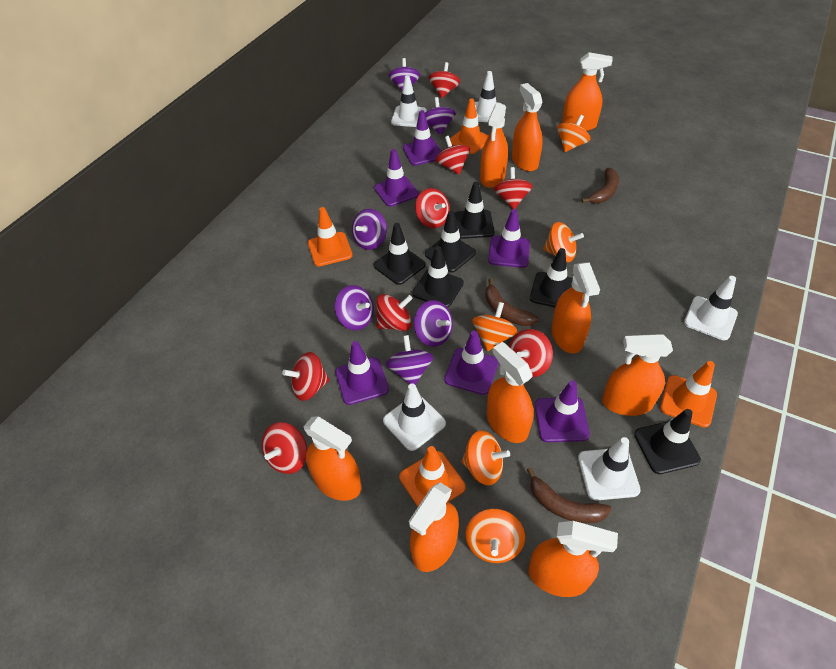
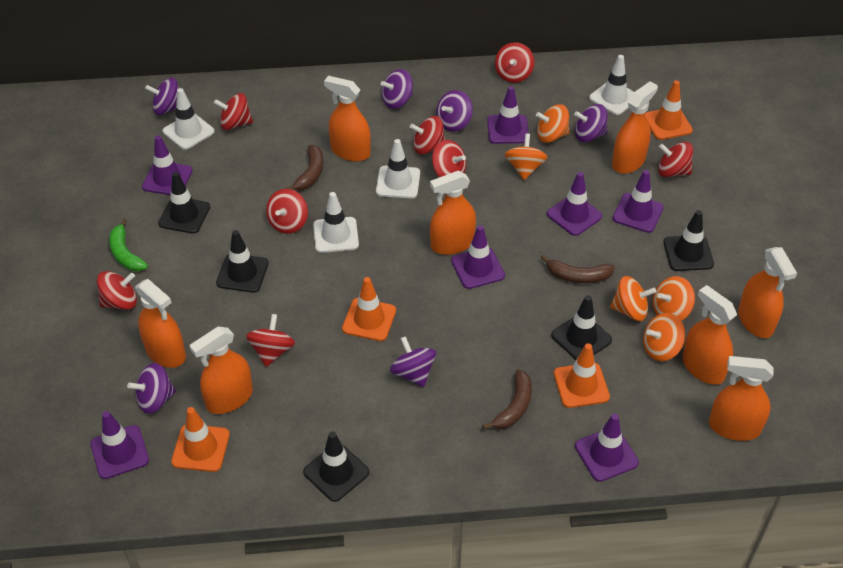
black traffic cone: 6 -> 5
green banana: 0 -> 1
orange spray bottle: 9 -> 8
purple traffic cone: 6 -> 7
white traffic cone: 5 -> 4

